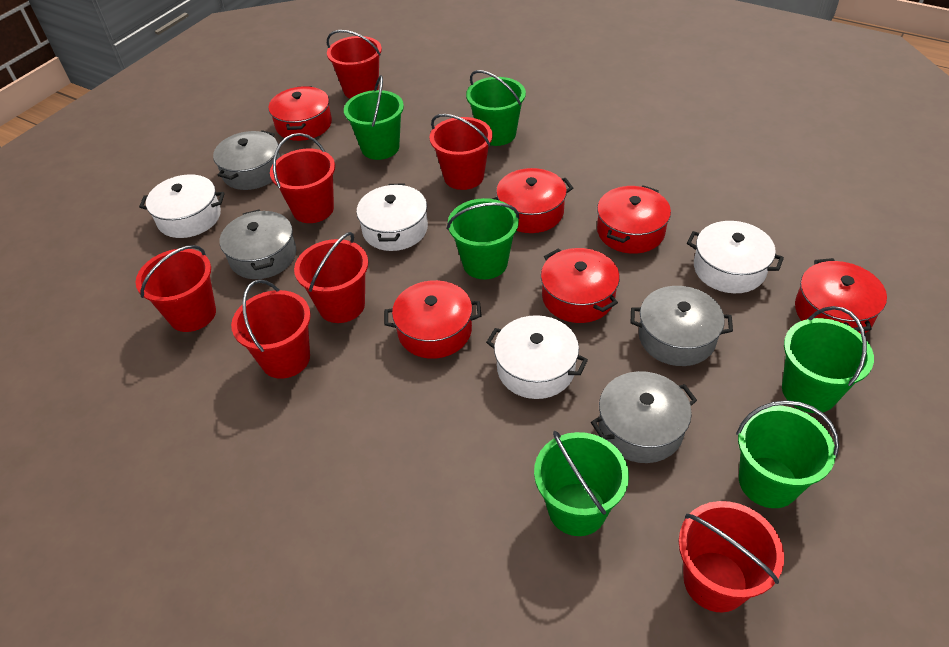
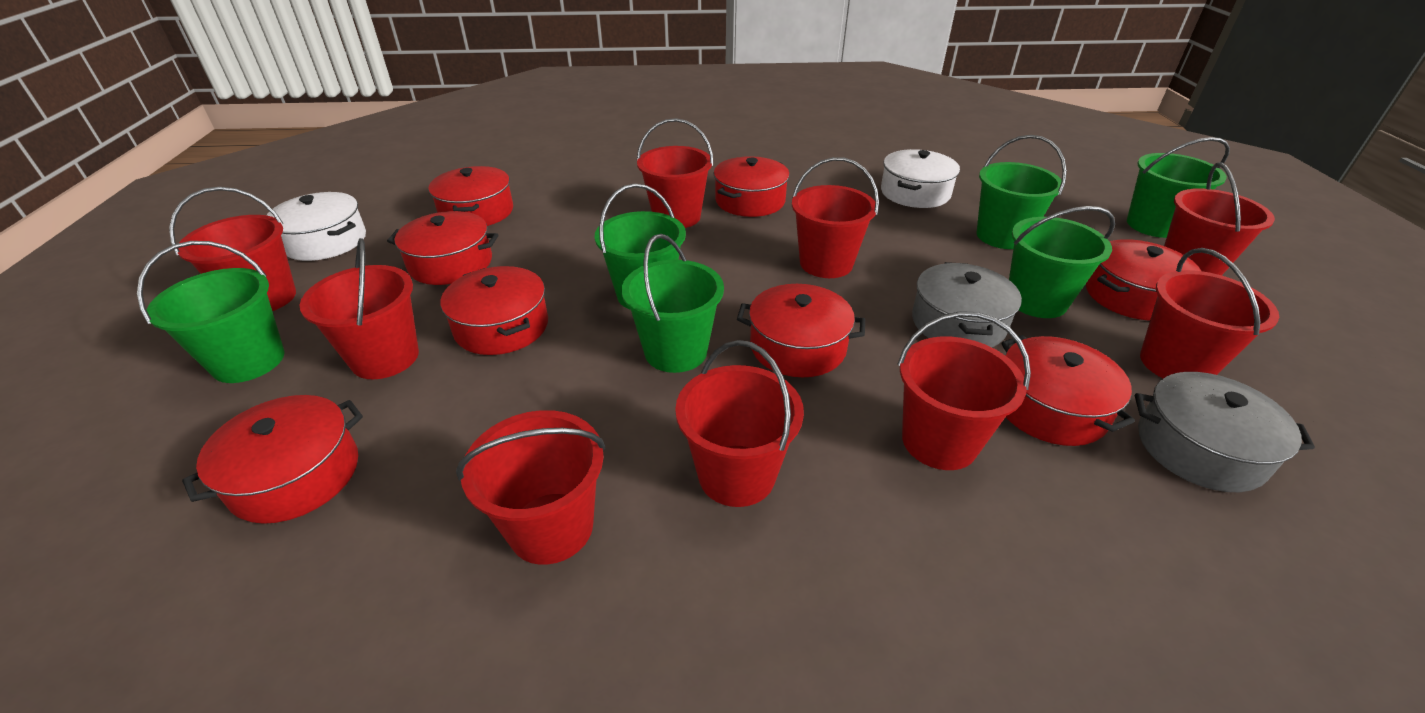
grey pot: 4 -> 2
red bucket: 7 -> 9
red pot: 6 -> 8
white pot: 4 -> 2

